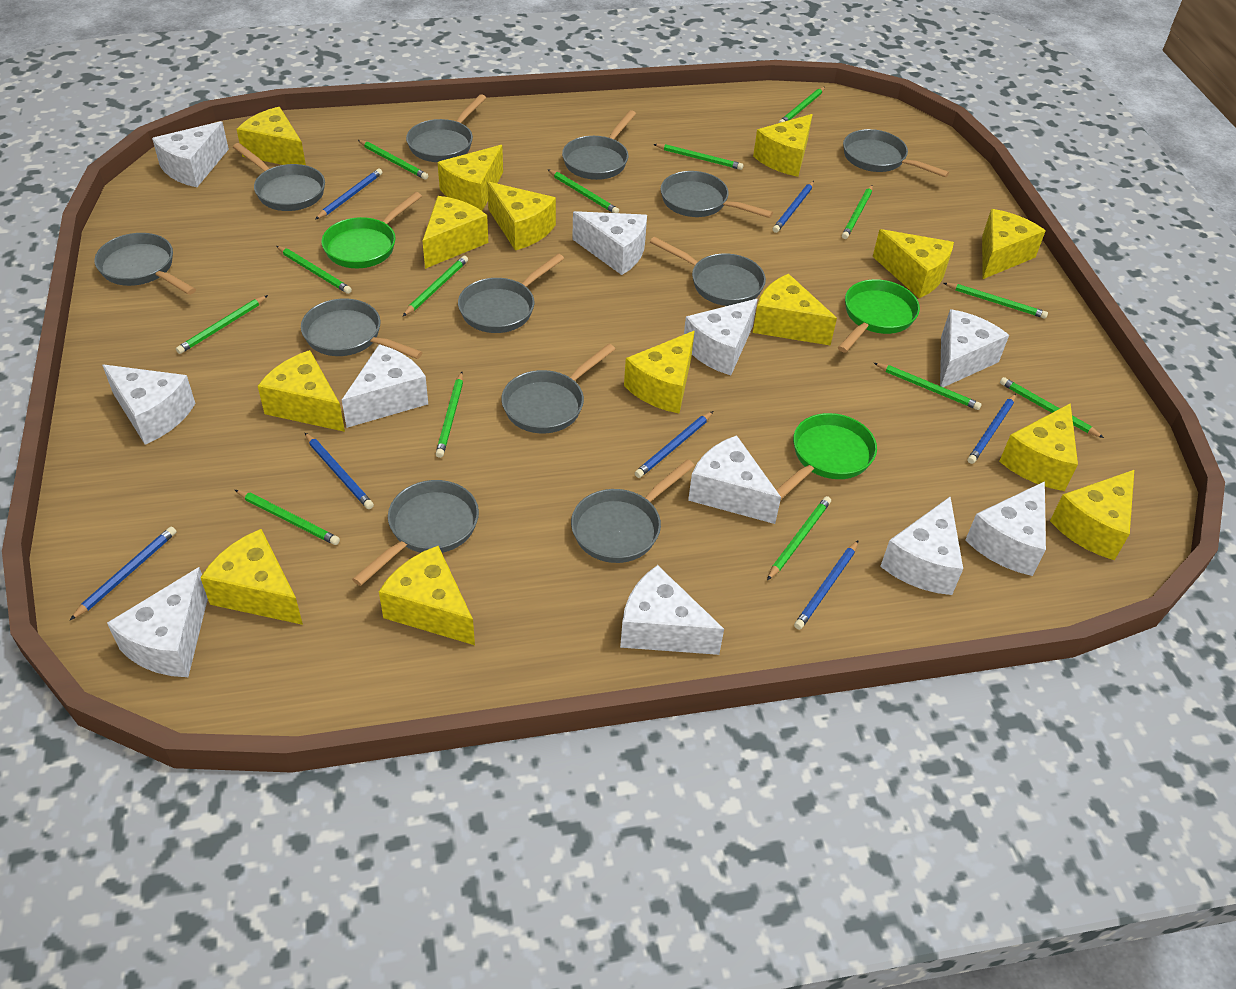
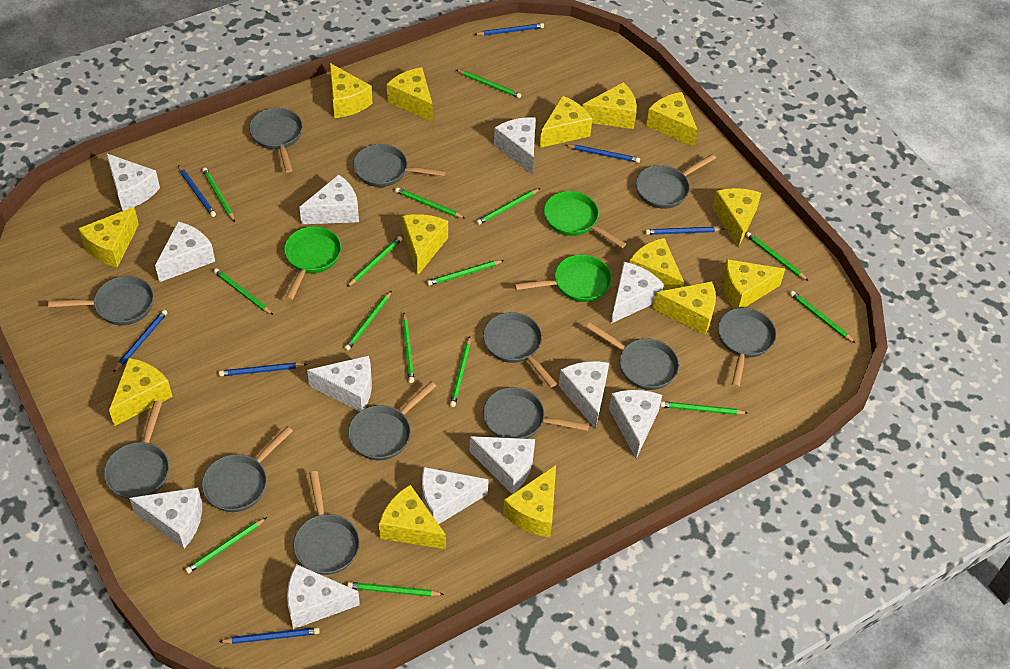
green pencil: 14 -> 15
white cheese: 11 -> 12

